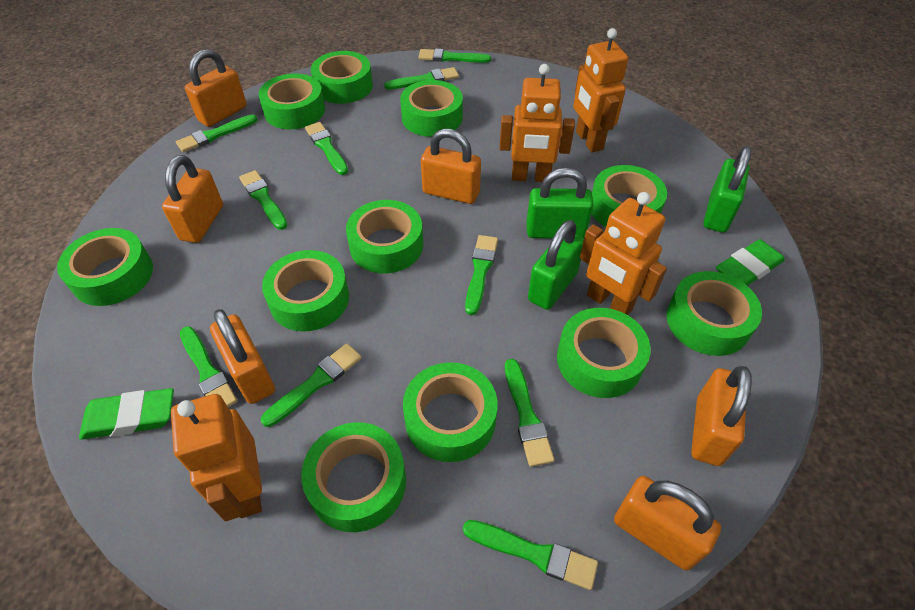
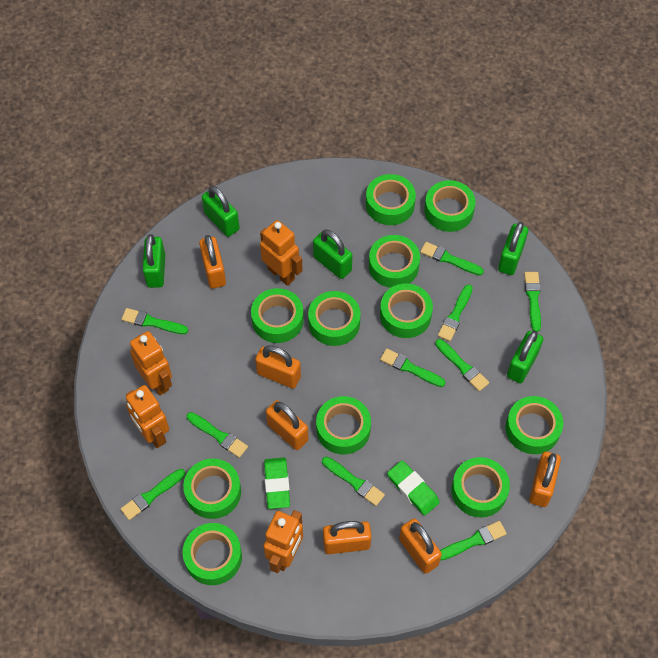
green padlock: 3 -> 5

